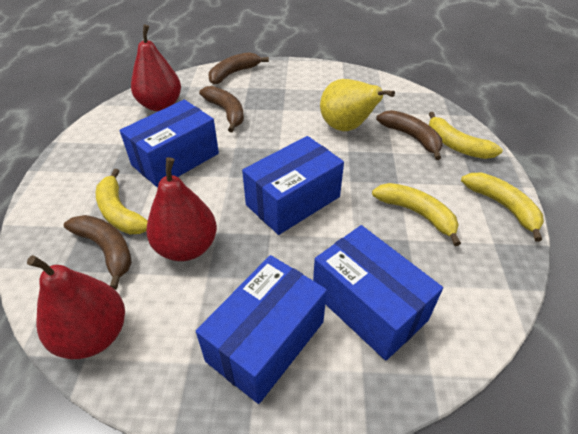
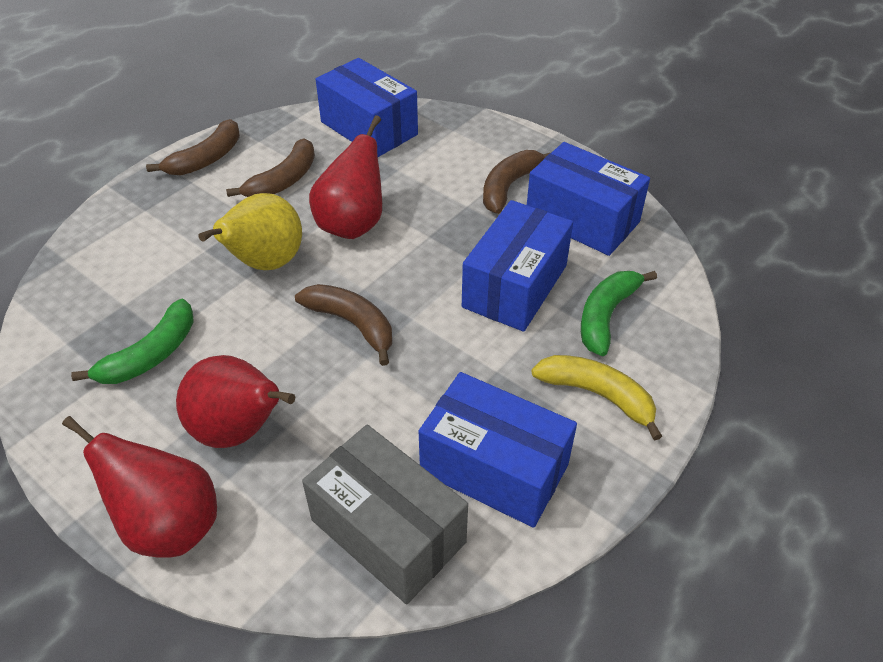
green banana: 0 -> 2
grey box: 0 -> 1
yellow banana: 4 -> 1

